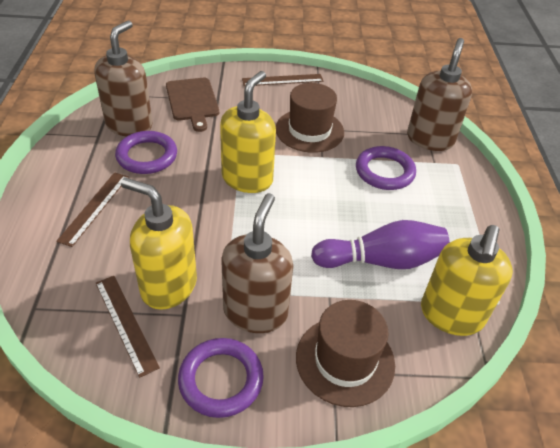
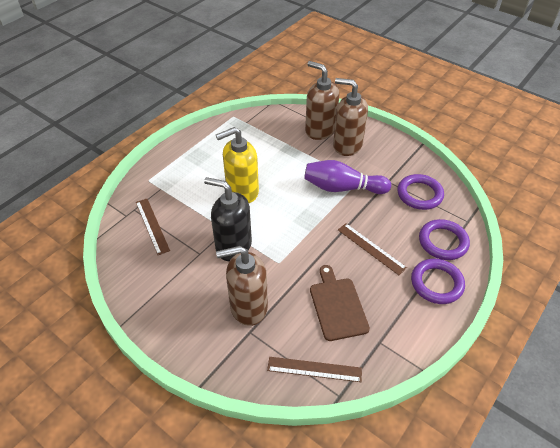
black soap dispenser: 0 -> 1
brown hat: 2 -> 0
yellow soap dispenser: 3 -> 1

